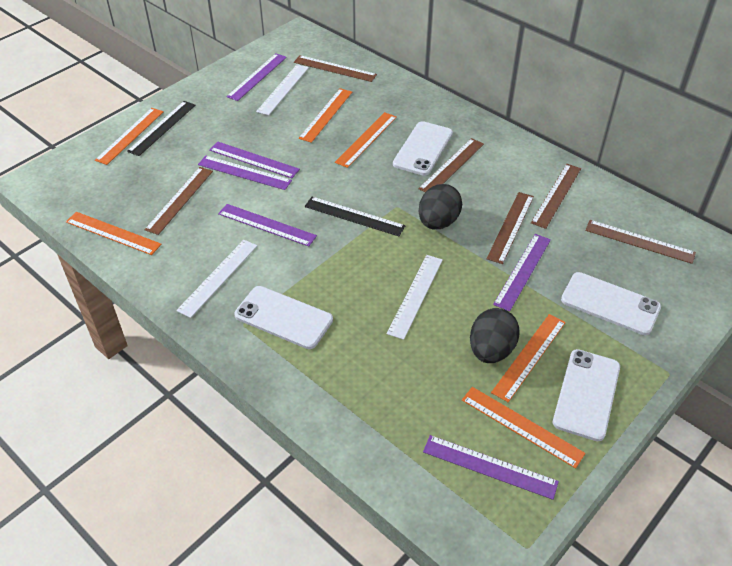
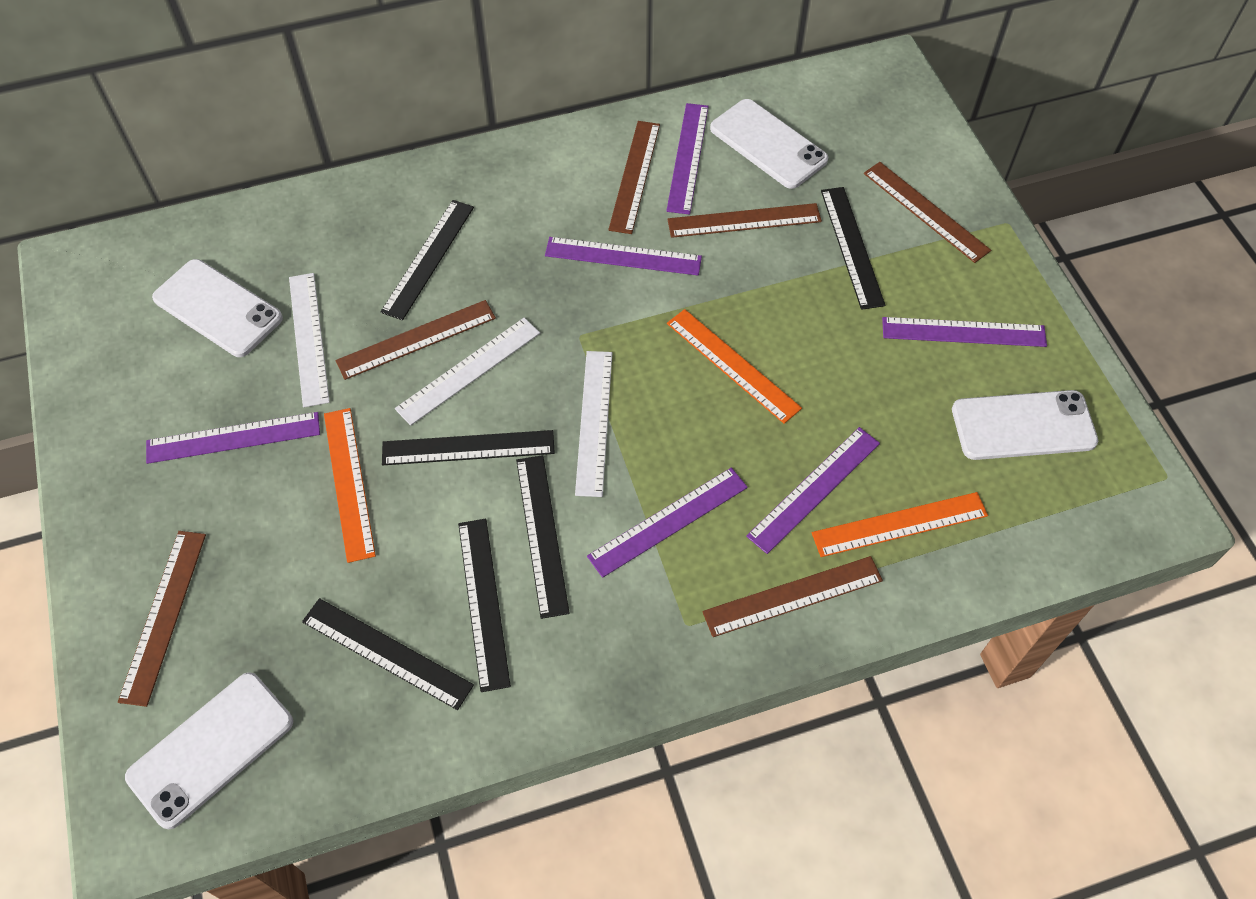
black egg: 2 -> 0
black ruler: 2 -> 6
orange ruler: 6 -> 3

